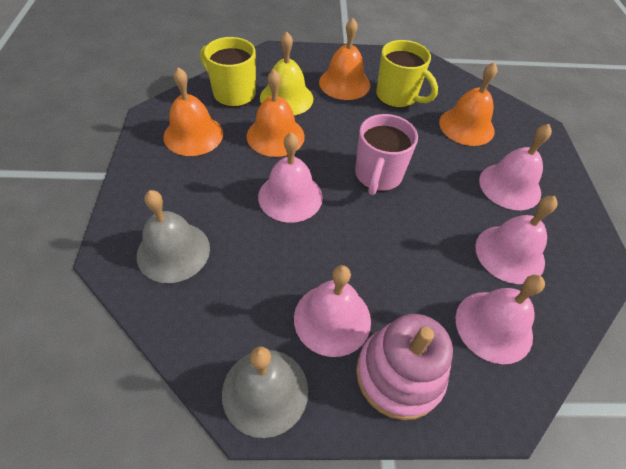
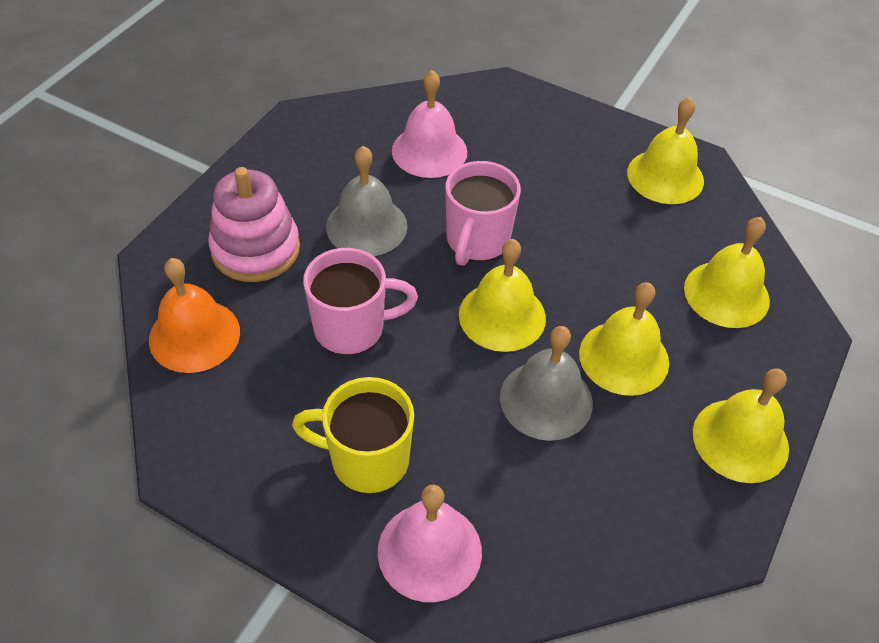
orange bell: 4 -> 1
pink bell: 5 -> 2
pink mug: 1 -> 2
yellow bell: 1 -> 5
yellow mug: 2 -> 1

